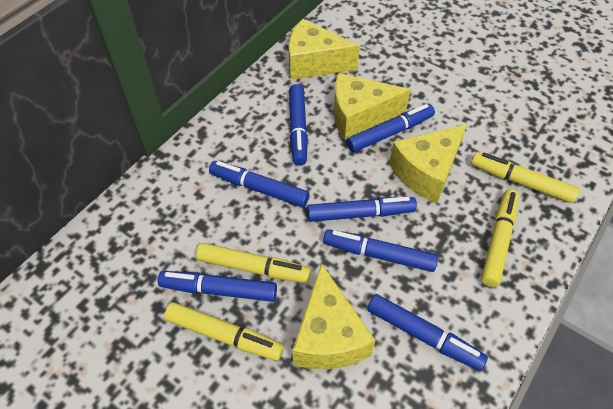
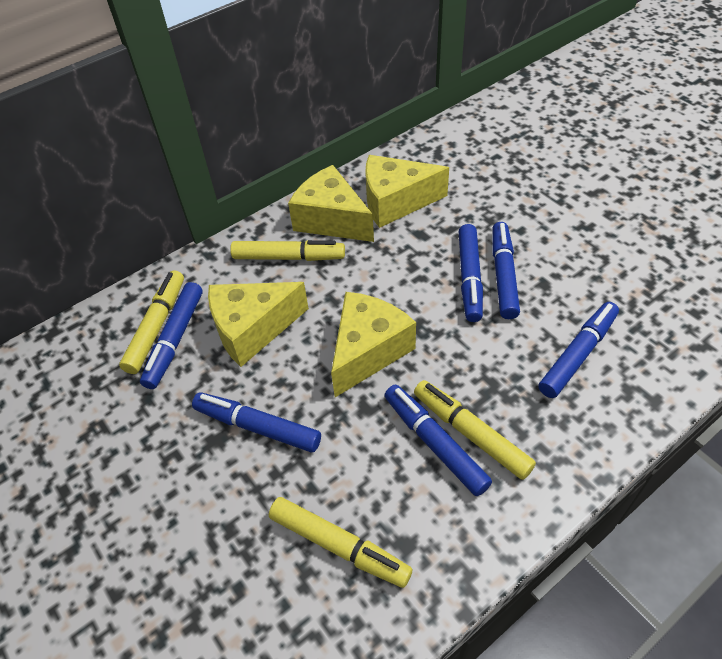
blue marker: 7 -> 6

